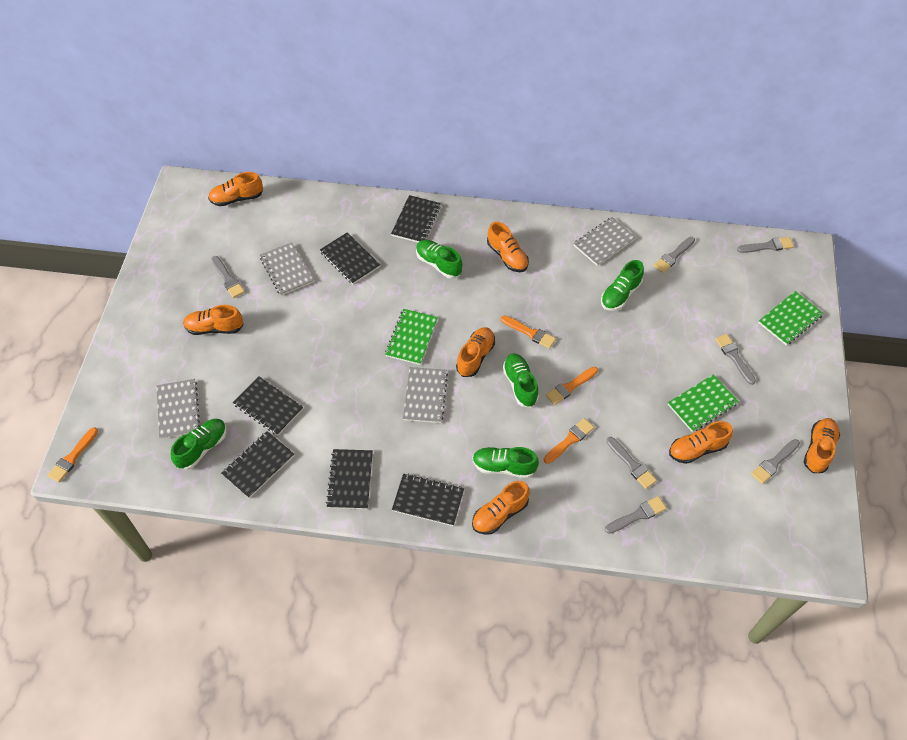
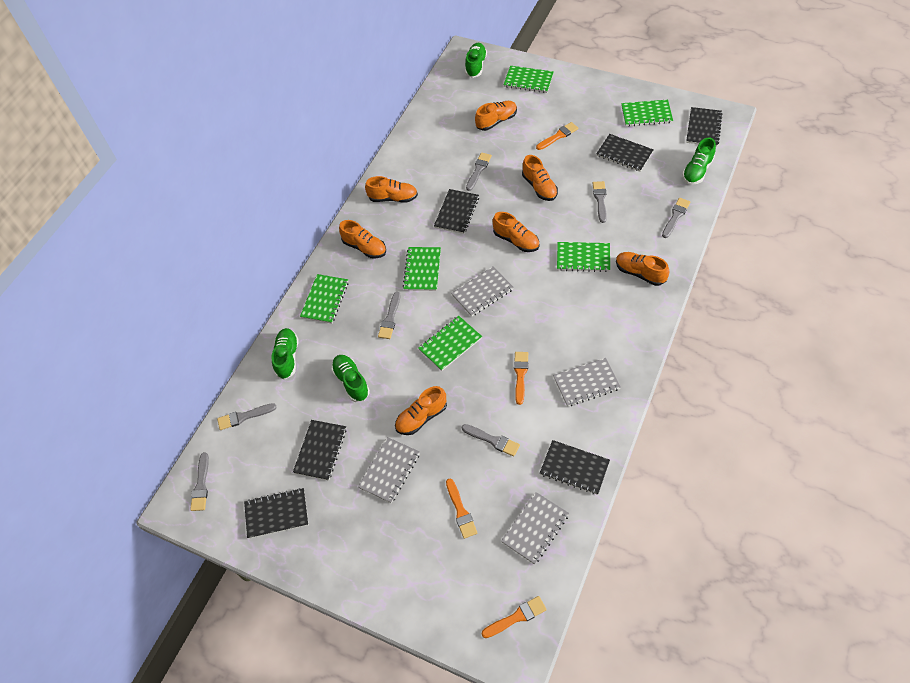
green notebook: 3 -> 6
green shoe: 5 -> 4

